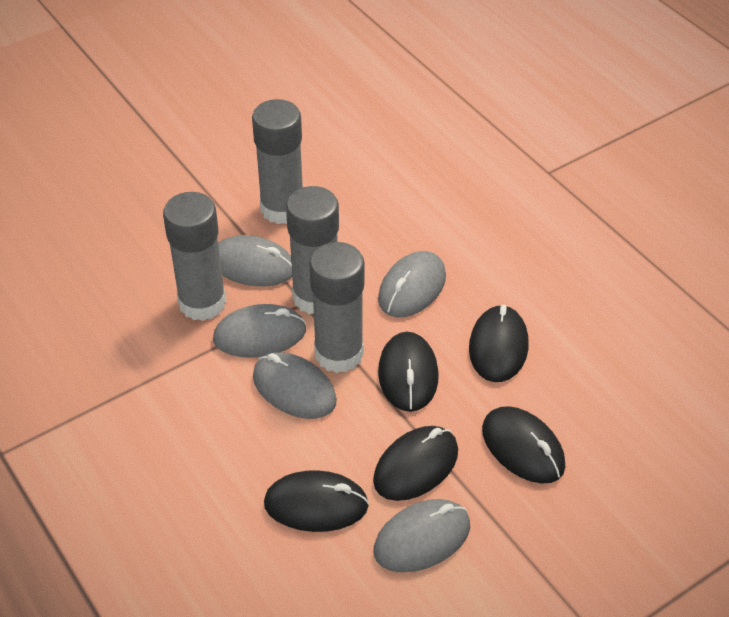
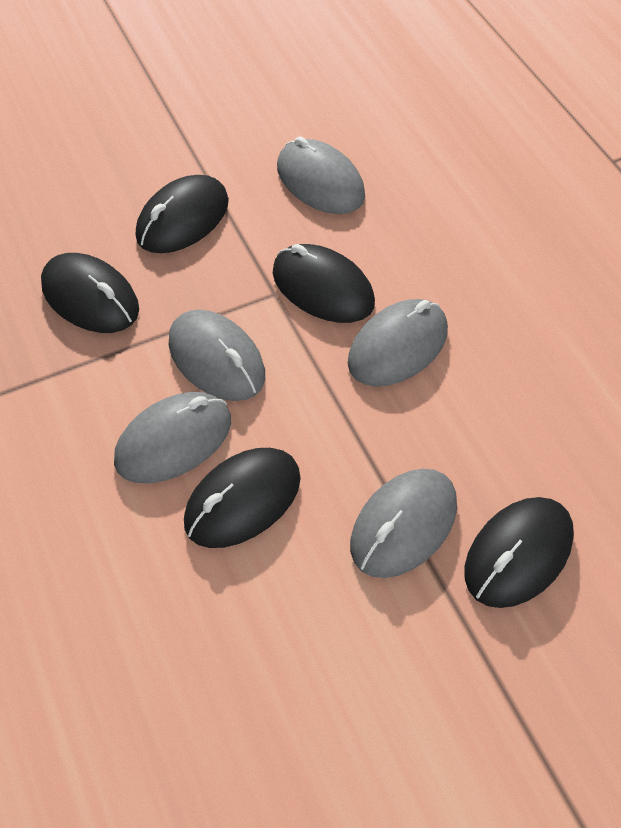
grey glue stick: 4 -> 0

